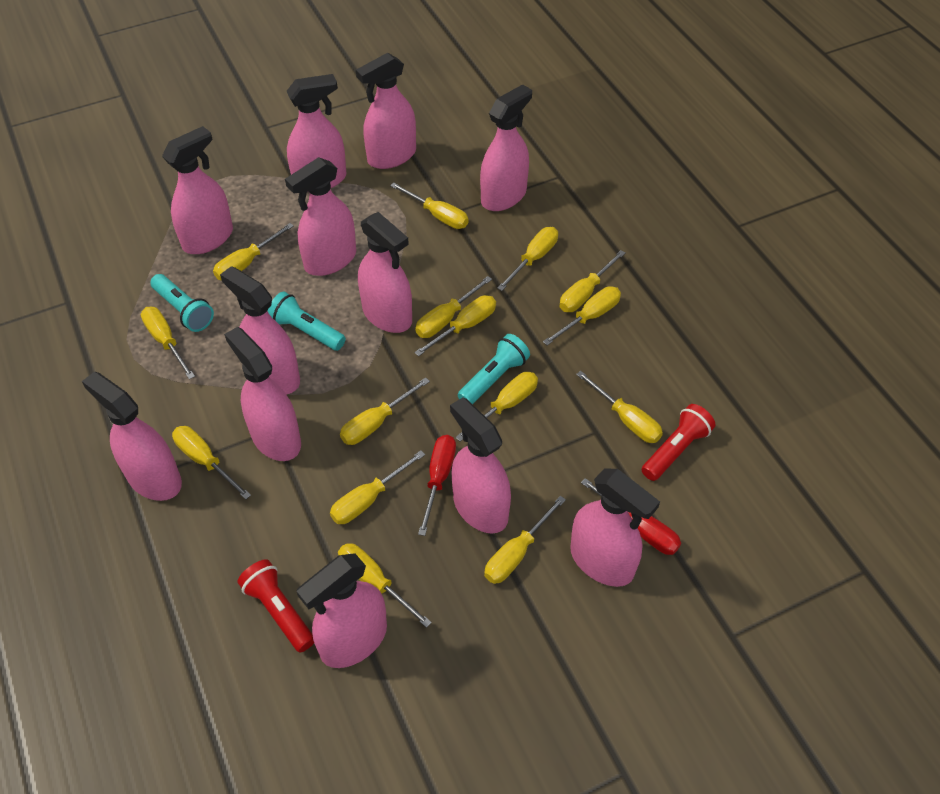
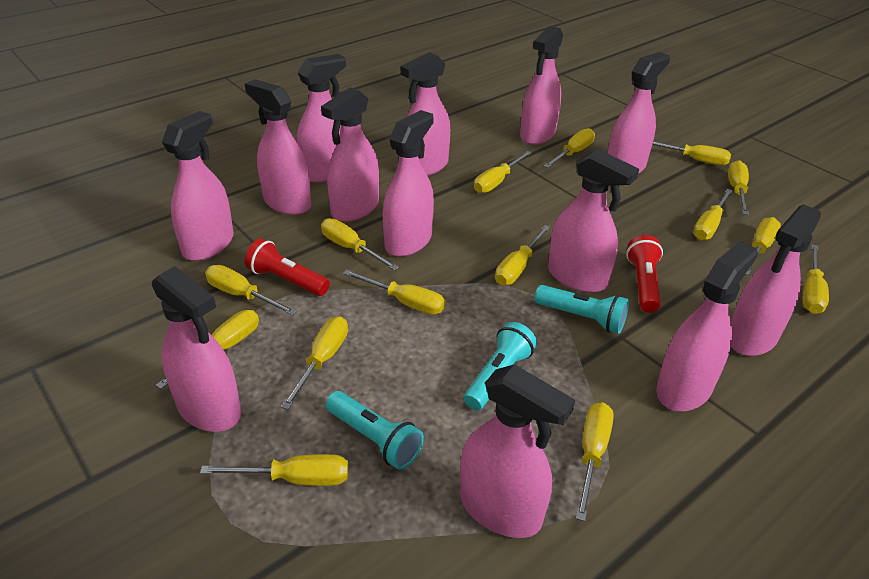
pink spray bottle: 12 -> 13
red screwdriver: 2 -> 0

